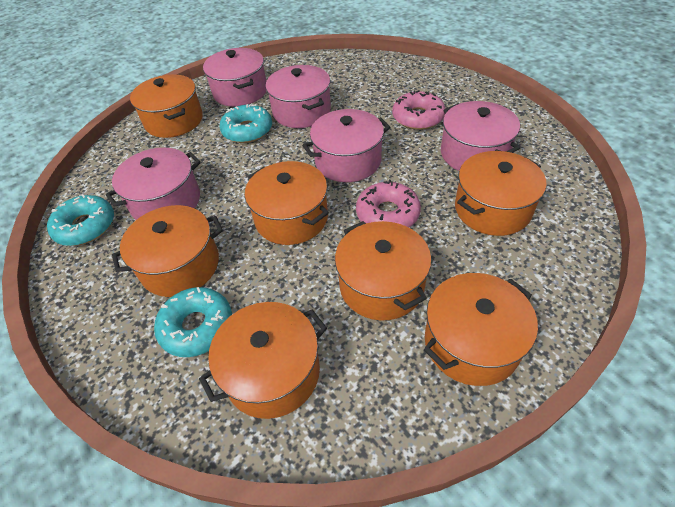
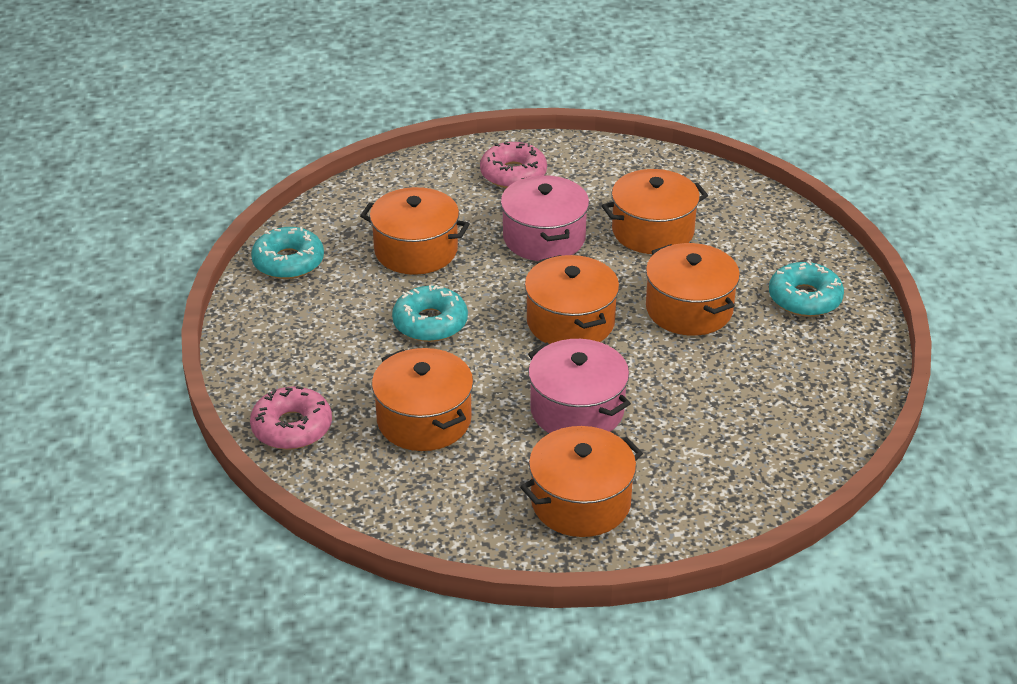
orange pot: 7 -> 6
pink pot: 5 -> 2

